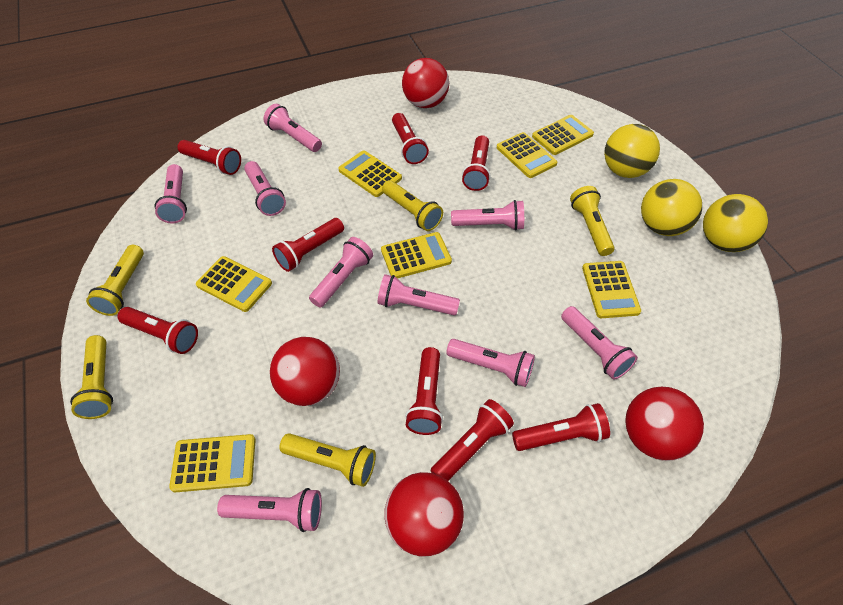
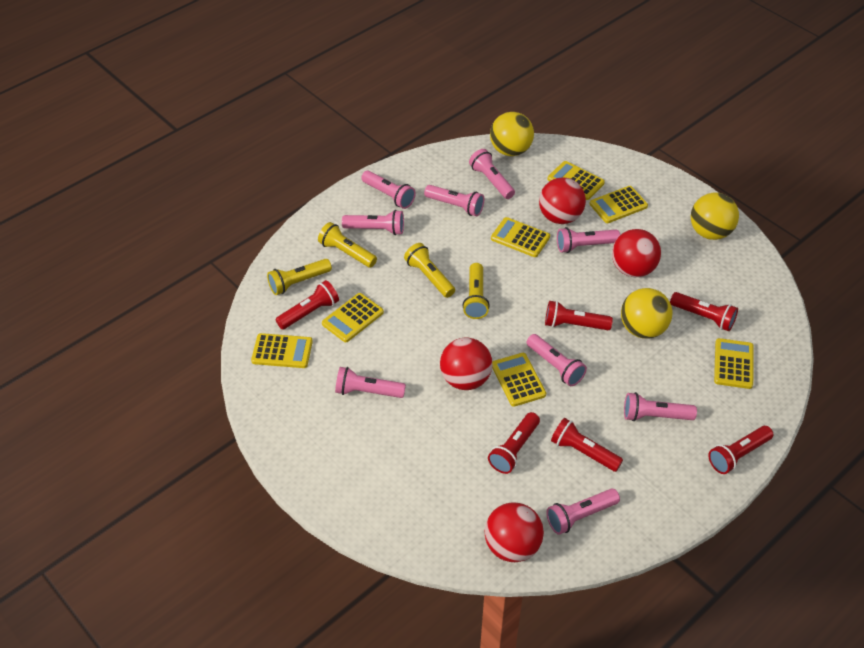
red flashlight: 8 -> 6
yellow flashlight: 5 -> 4

